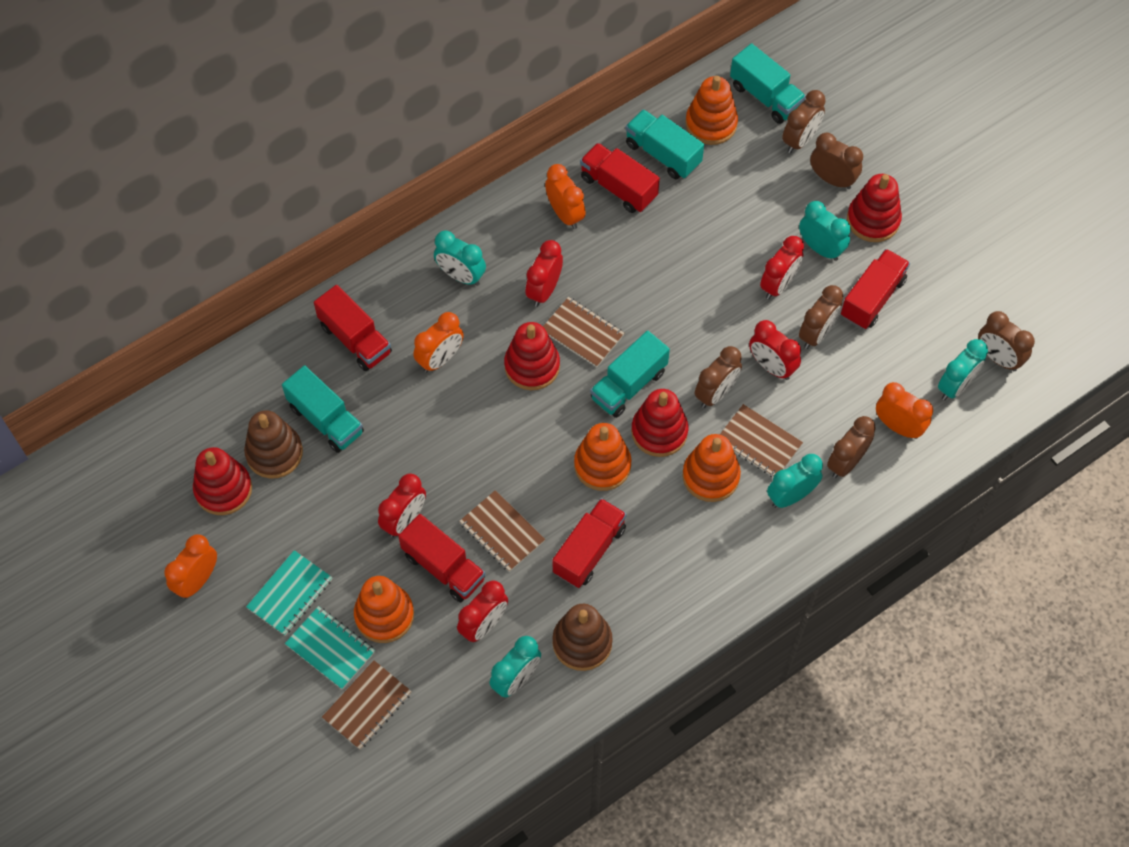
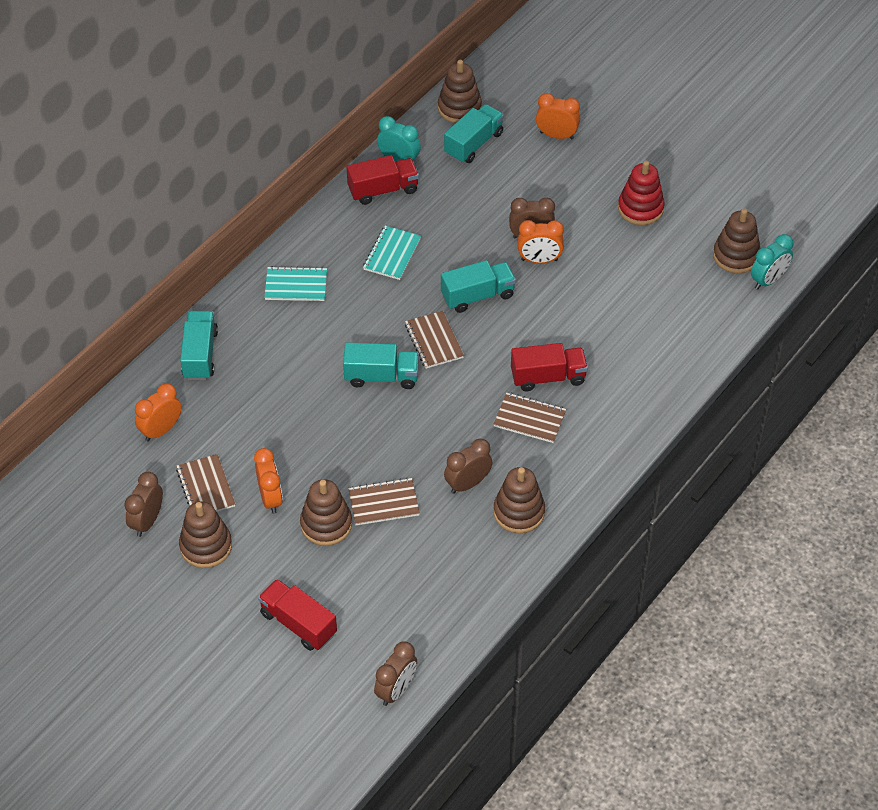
brown clock: 6 -> 4
brown stacking toy: 2 -> 5
orange stacking toy: 4 -> 0
red clock: 5 -> 0
red stacking toy: 4 -> 1
red truck: 5 -> 3
turquoise clock: 5 -> 2

